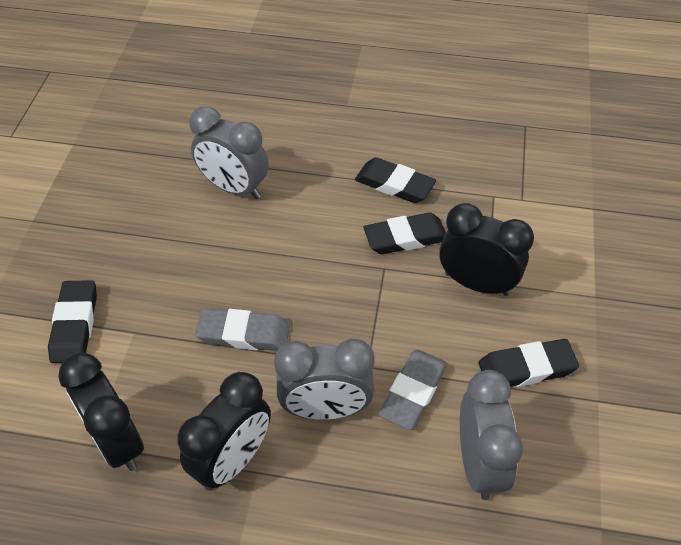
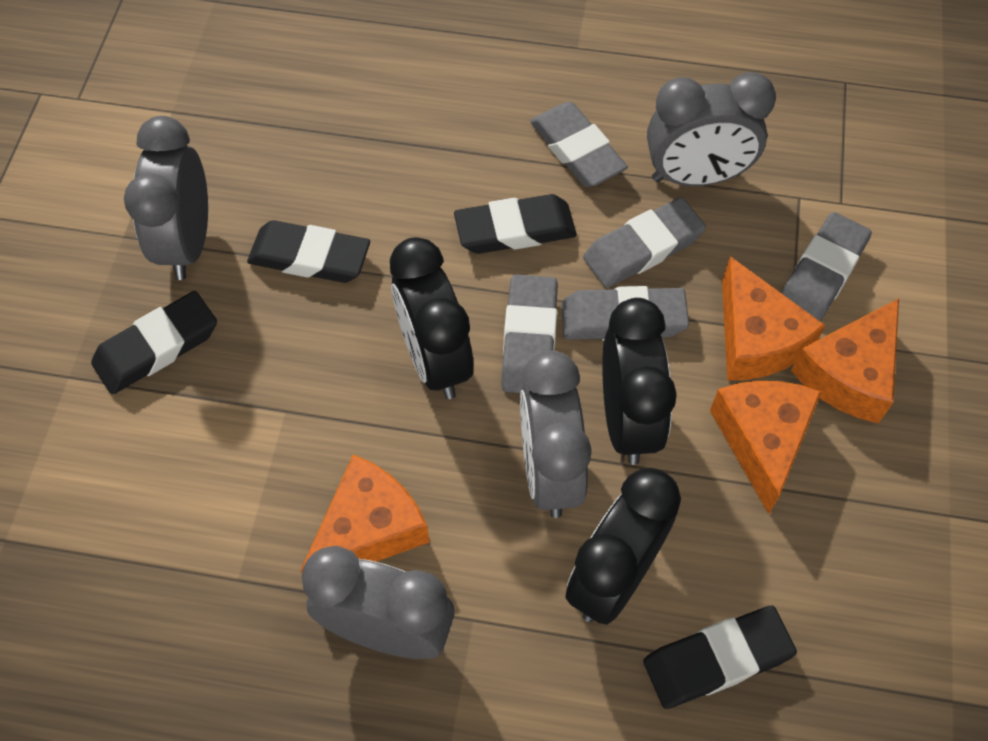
grey clock: 3 -> 4
grey eraser: 2 -> 5
orange cheese: 0 -> 4

